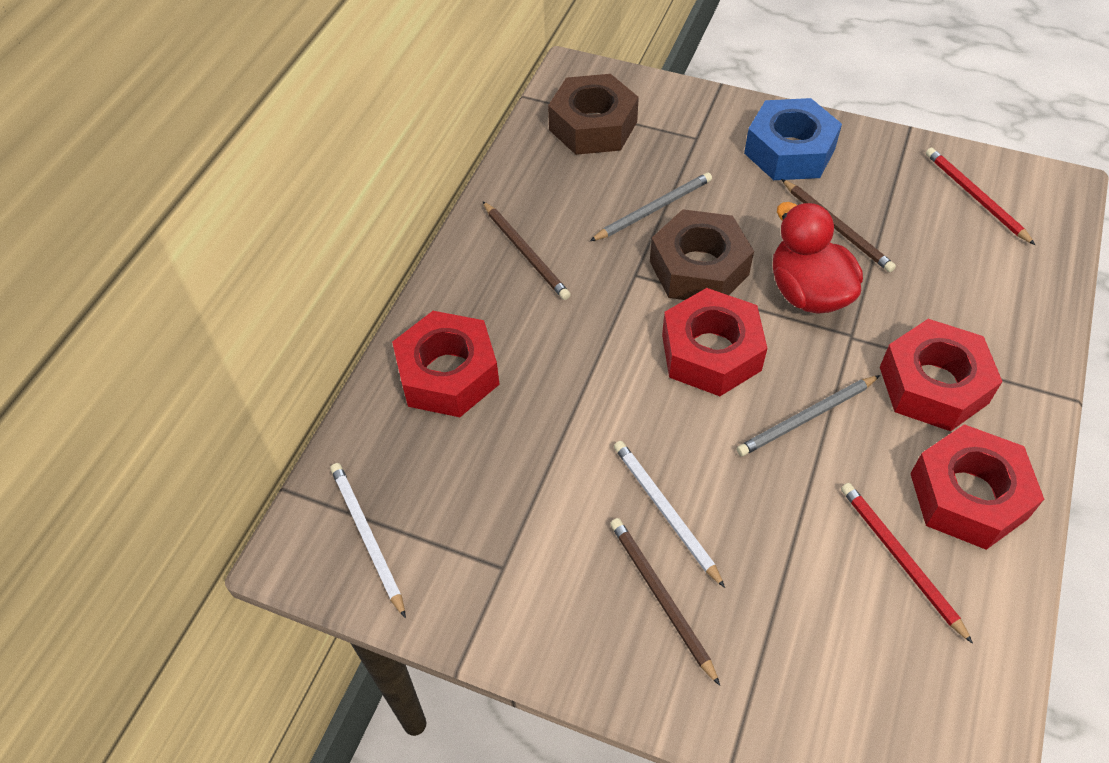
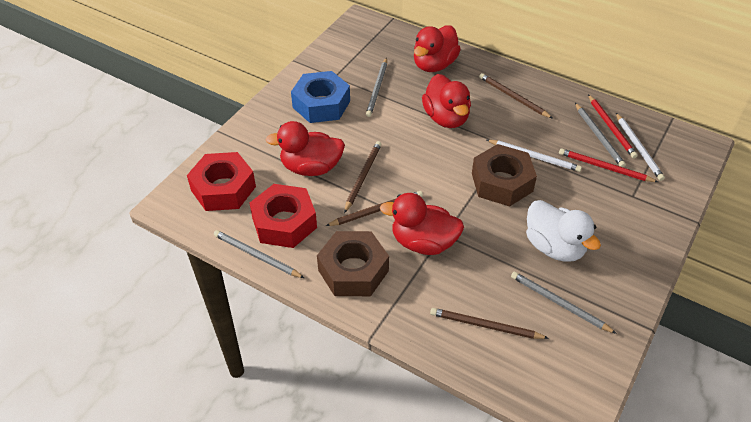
brown pencil: 3 -> 4
grey pencil: 2 -> 4
red duck: 1 -> 4
red nut: 4 -> 2
white duck: 0 -> 1

